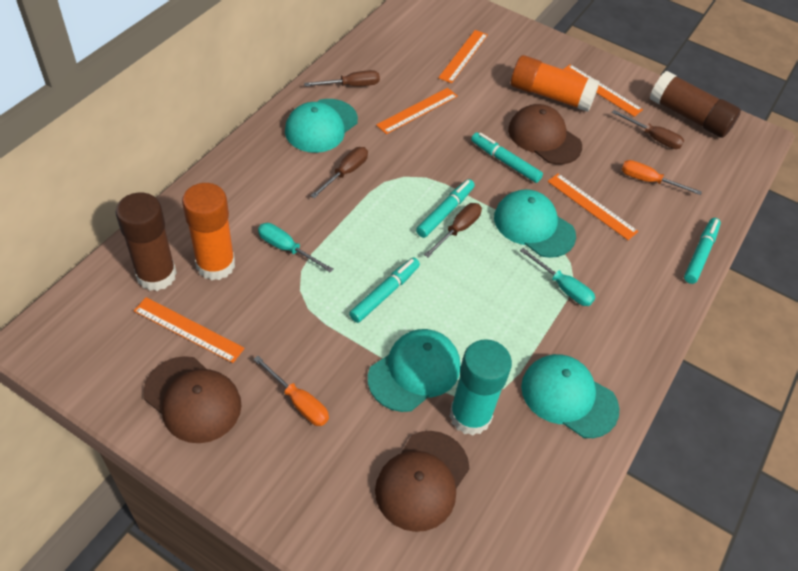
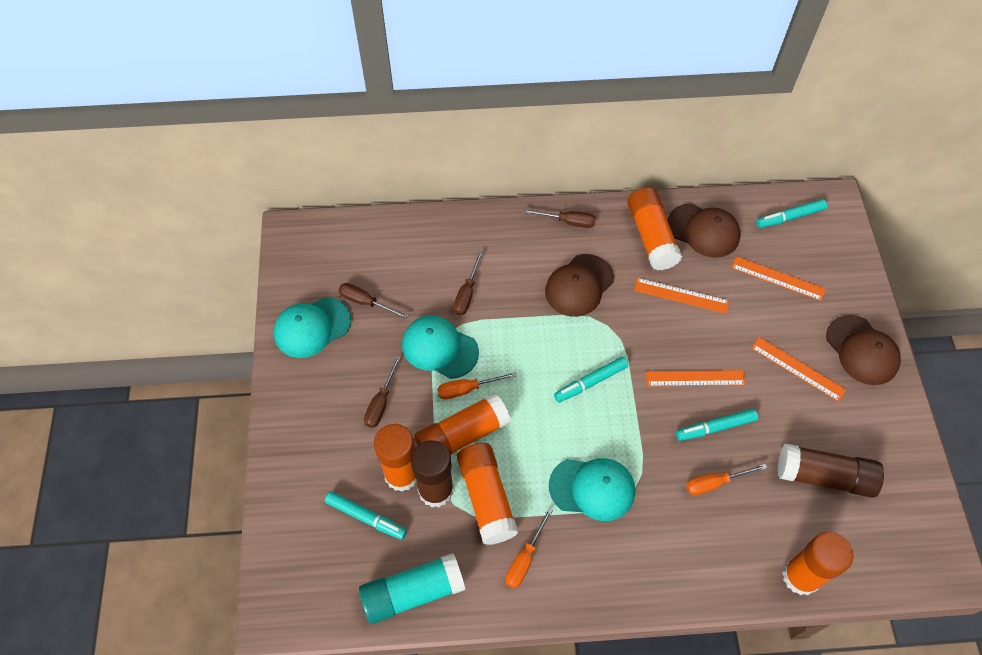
orange glue stick: 2 -> 5
orange ruler: 5 -> 4
orange screwdriver: 2 -> 3
turquoise cap: 4 -> 3
turquoise screwdriver: 2 -> 0

